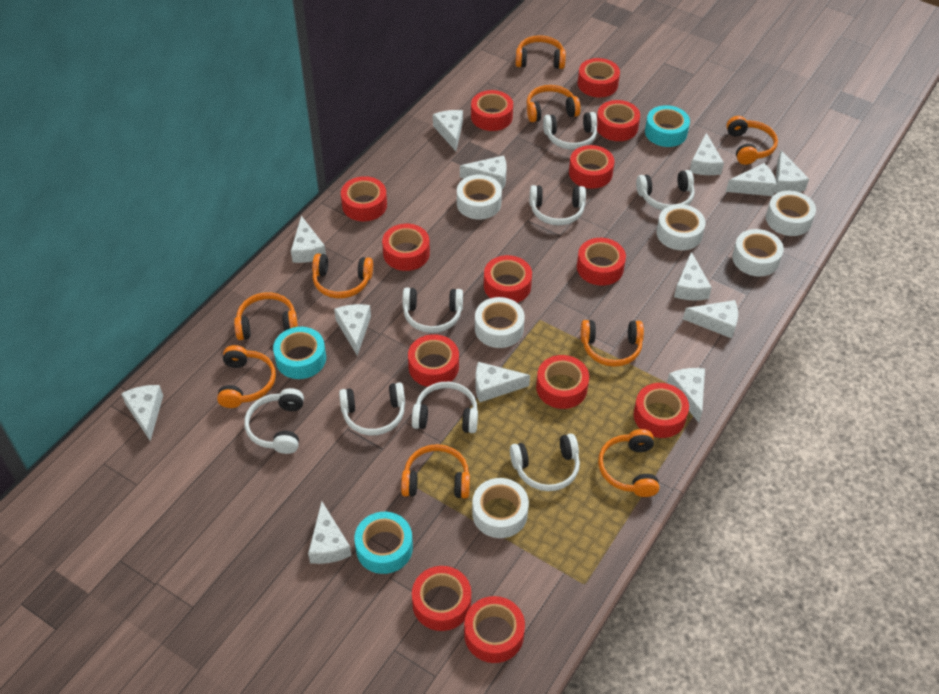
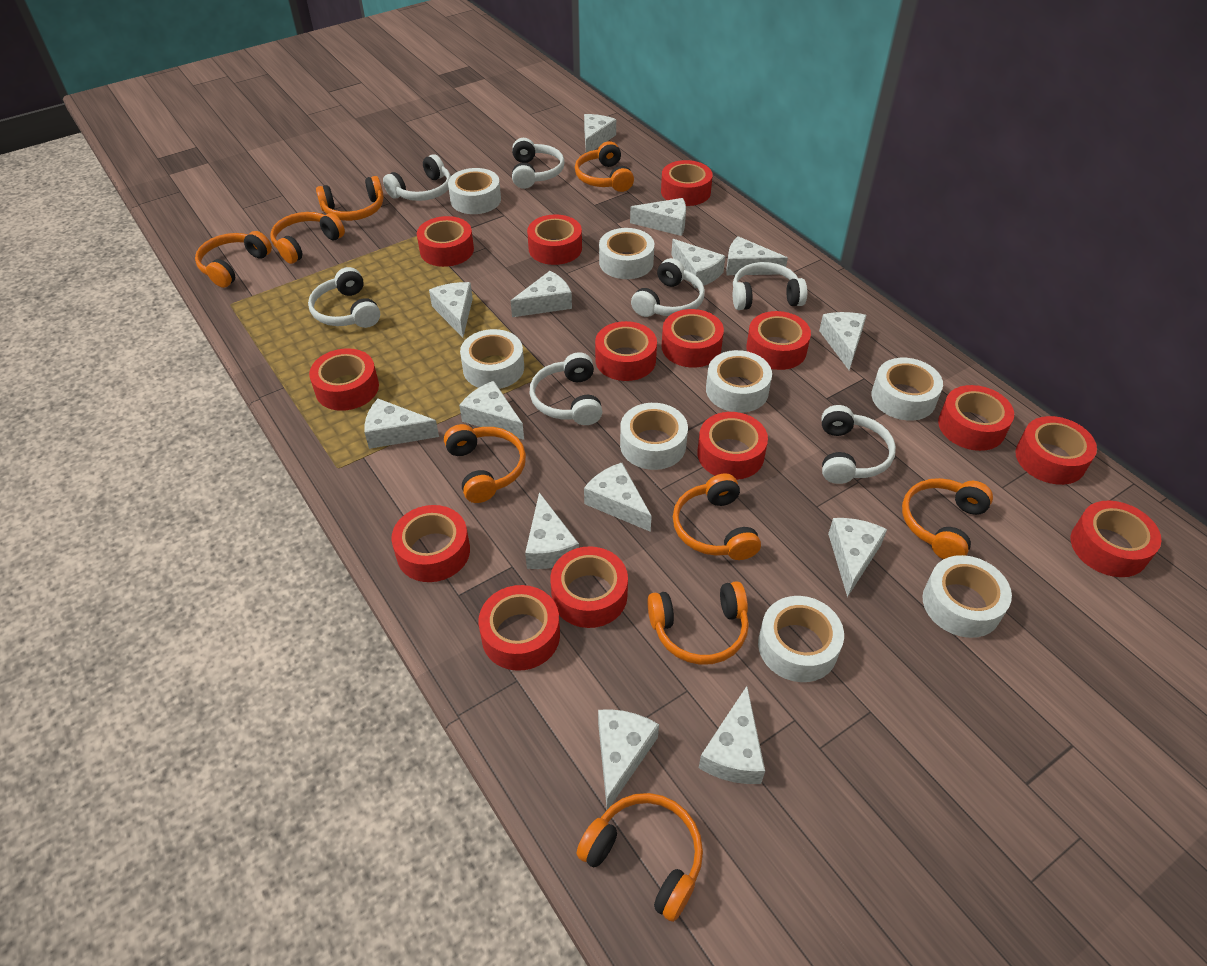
red tape: 13 -> 14
turquoise tape: 3 -> 0
white cheese: 13 -> 14
white headphones: 8 -> 7
white tape: 6 -> 8

